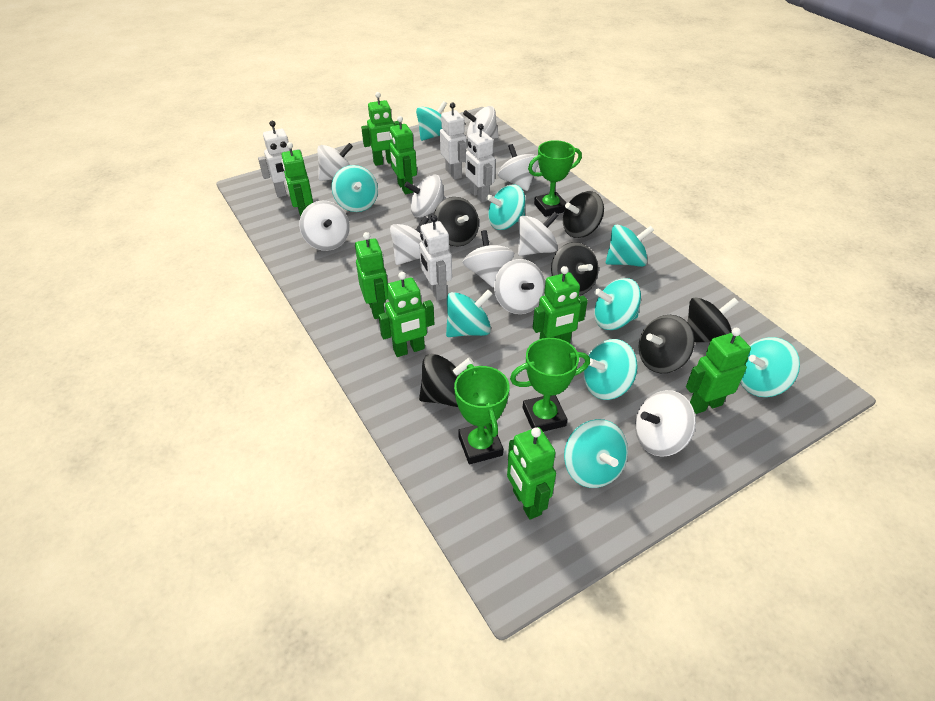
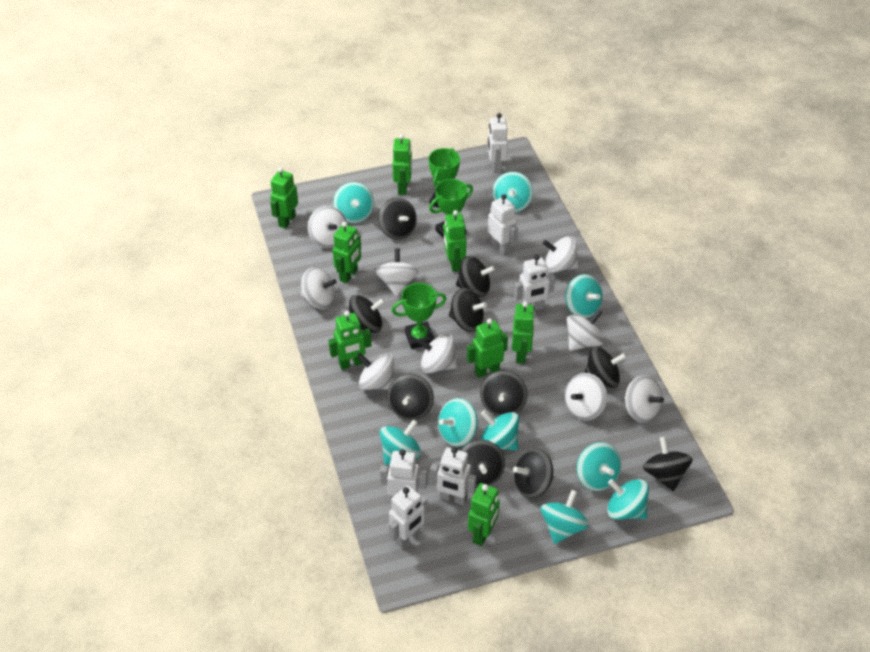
black spinning top: 6 -> 10
white robot: 4 -> 6
white spinning top: 10 -> 9

